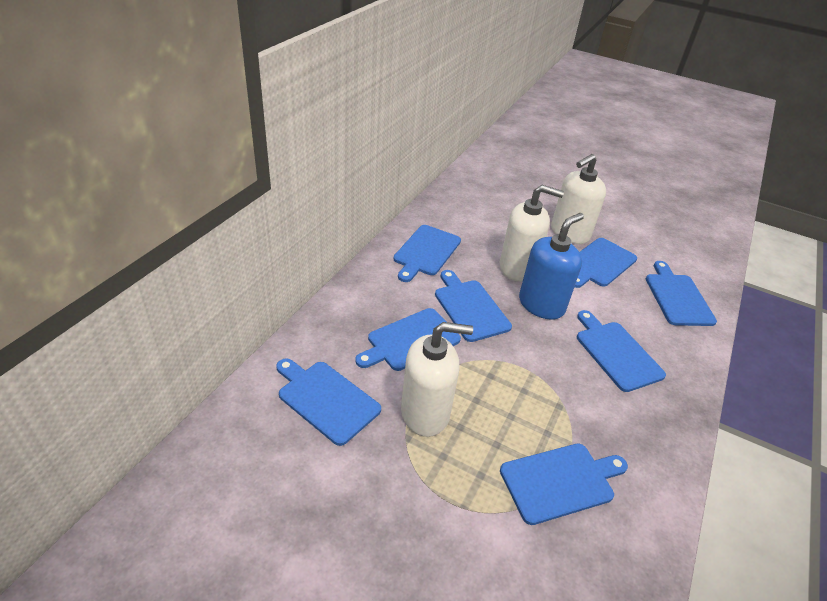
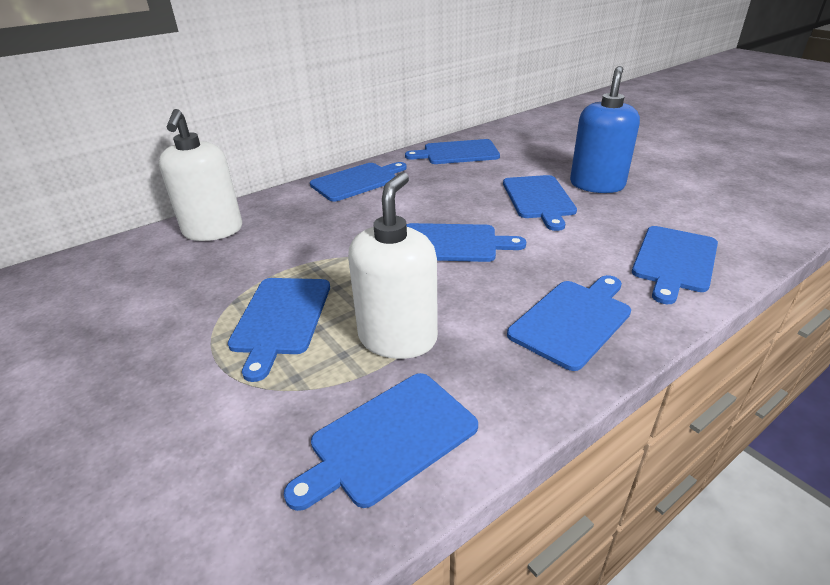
white soap dispenser: 3 -> 2

